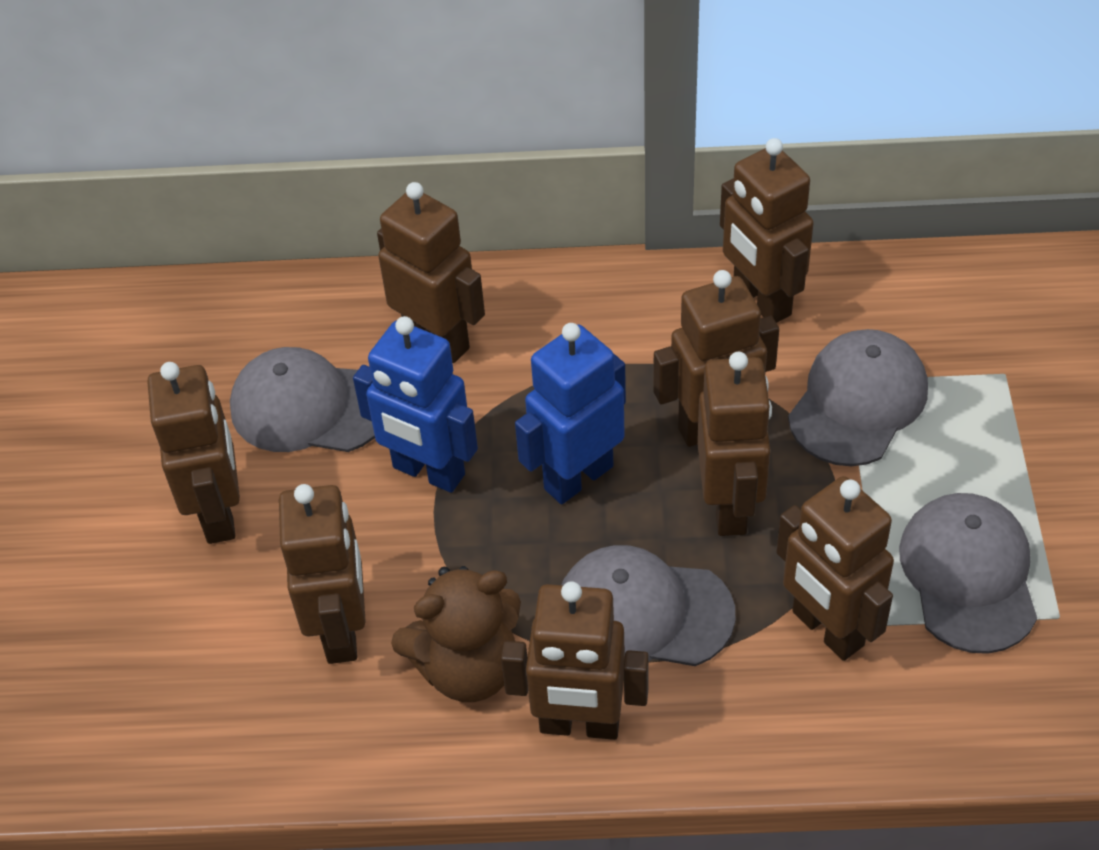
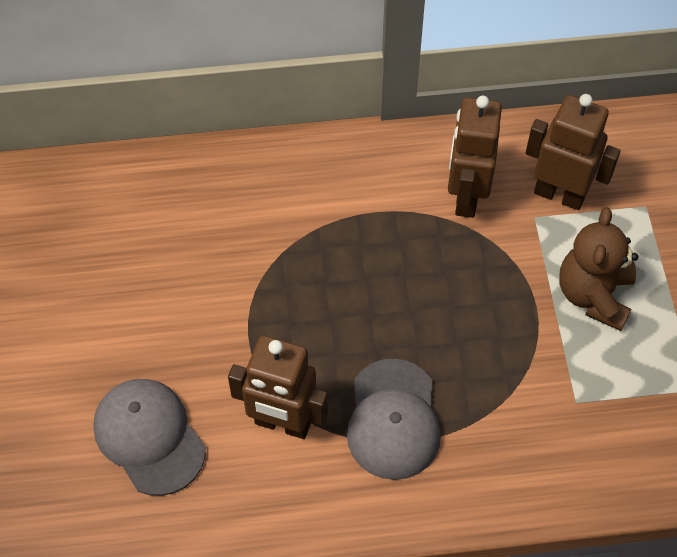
blue robot: 2 -> 0
brown robot: 8 -> 3
grey cap: 4 -> 2

